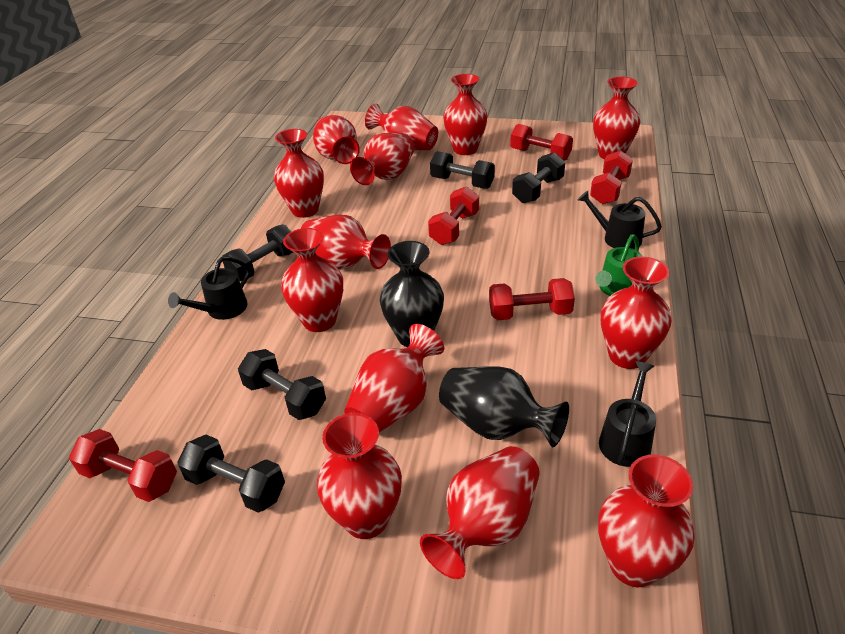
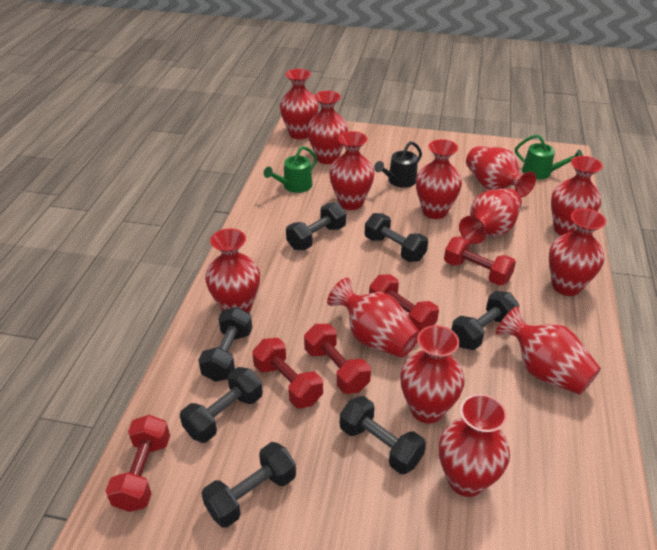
black dumbbell: 5 -> 7
black vase: 2 -> 0
black watering can: 3 -> 1
green watering can: 1 -> 2

